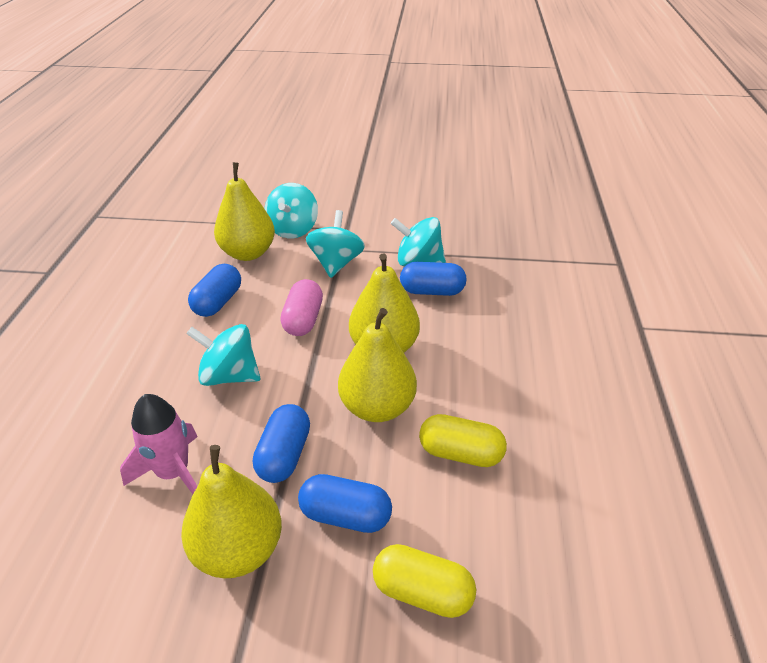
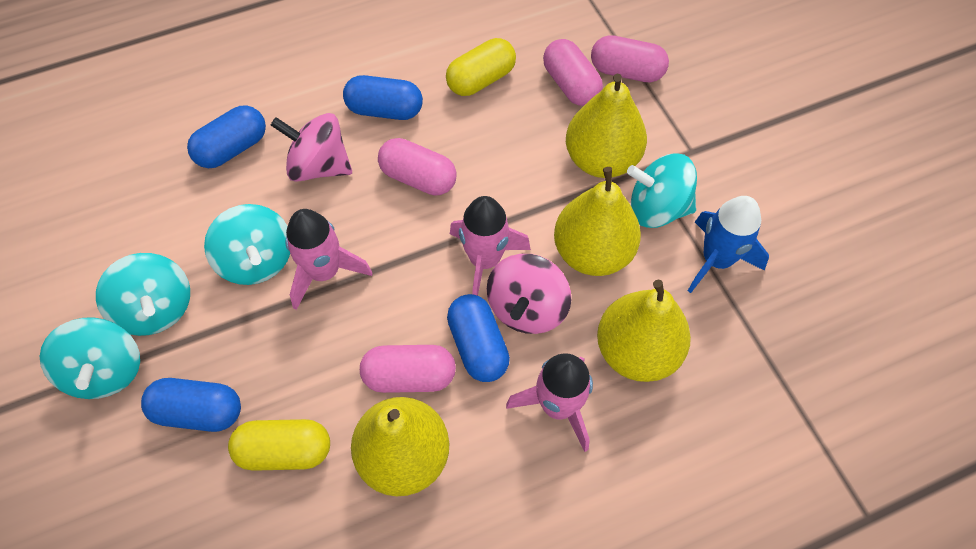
blue rocket: 0 -> 1
pink capsule: 1 -> 4
pink rocket: 1 -> 3
pink spinning top: 0 -> 2

